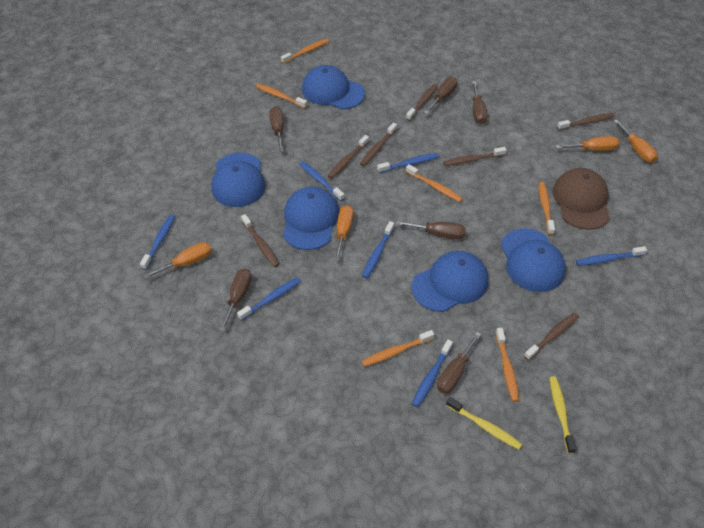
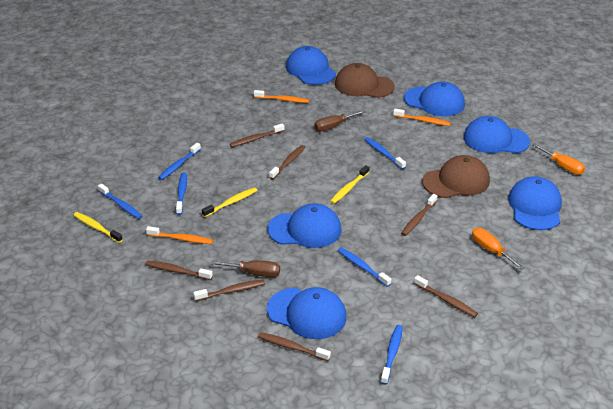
blue cap: 5 -> 6
blue toothbrush: 7 -> 6
brown cap: 1 -> 2
brown screwdriver: 6 -> 2
orange screwdriver: 4 -> 2
orange toothbrush: 6 -> 3
yellow toothbrush: 2 -> 3

